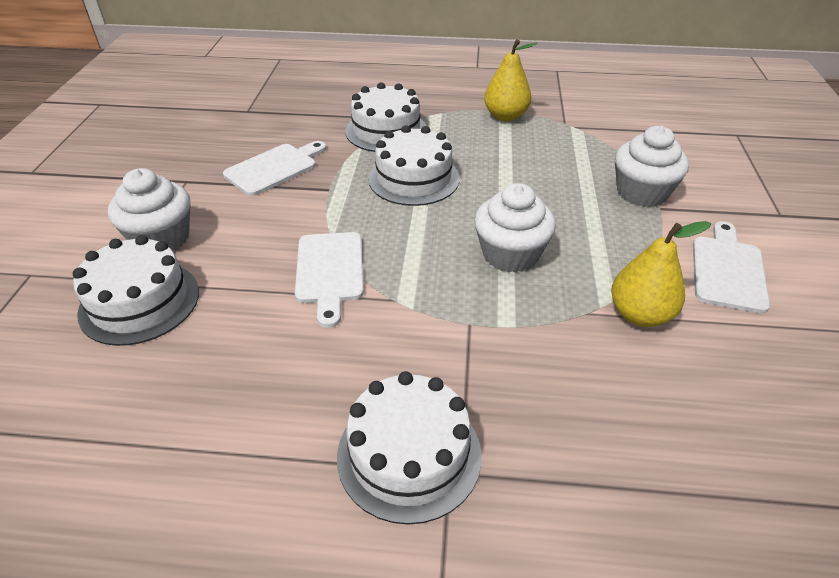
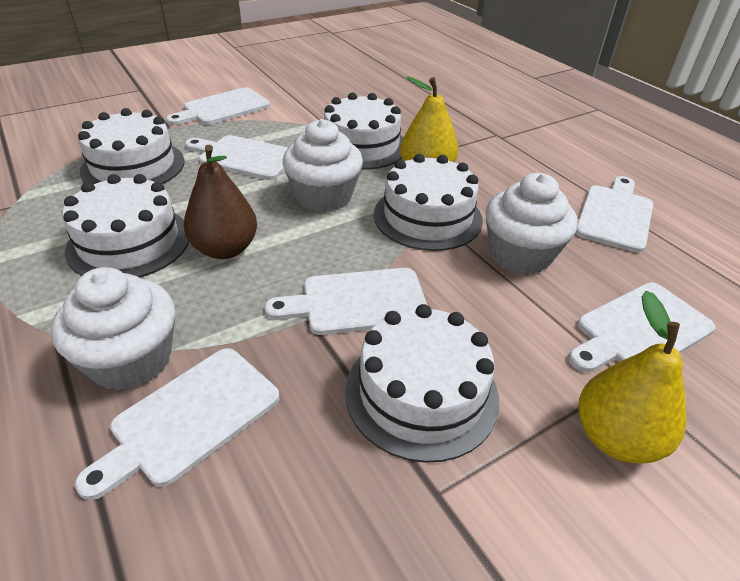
brown pear: 0 -> 1
white cake: 4 -> 5
white cutting board: 3 -> 6

